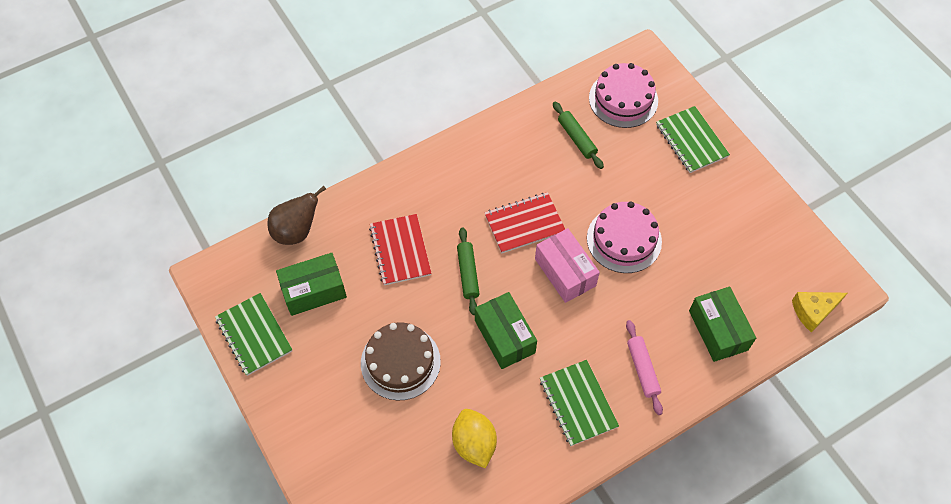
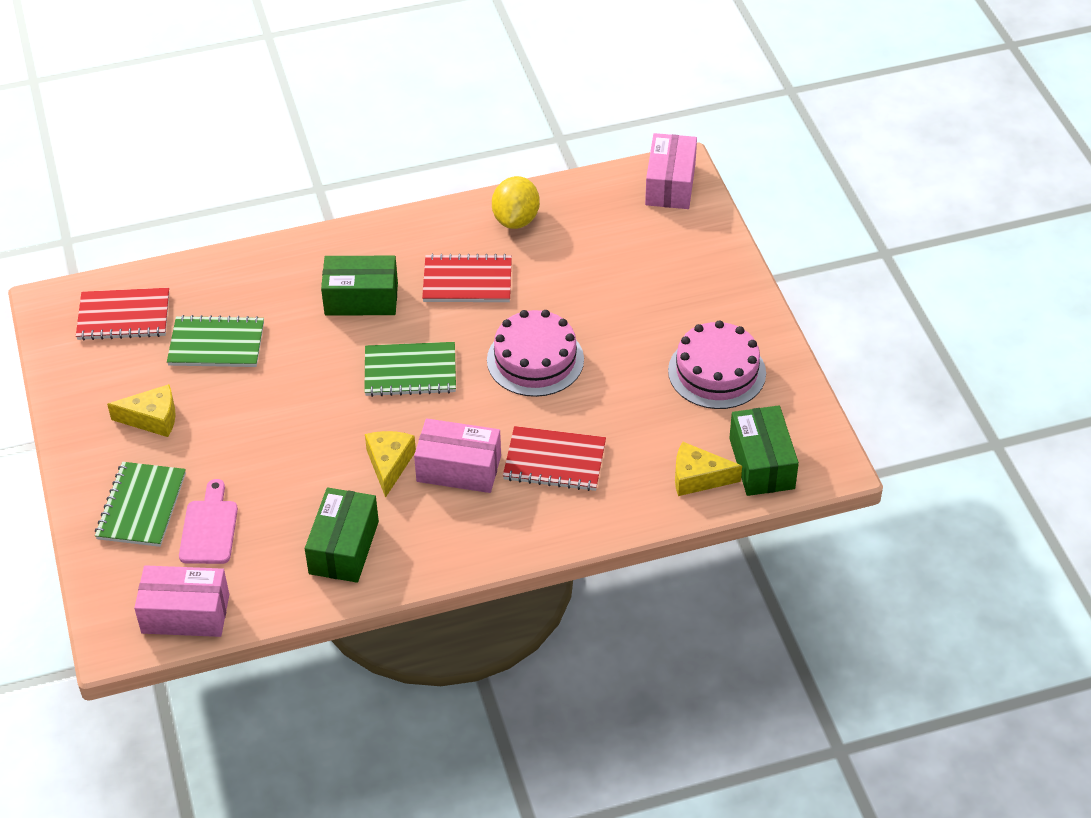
brown cake: 1 -> 0
brown pear: 1 -> 0
green rolling pin: 2 -> 0
pink box: 1 -> 3
pink cutting board: 0 -> 1
pink rolling pin: 1 -> 0
red notebook: 2 -> 3
yellow cheese: 1 -> 3

